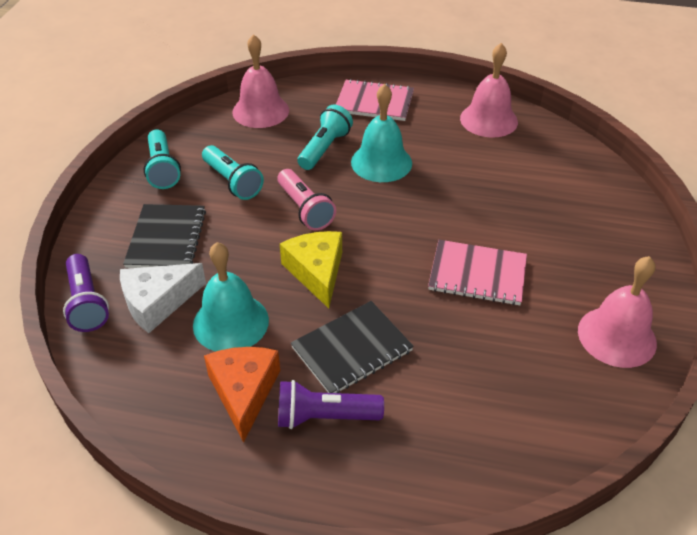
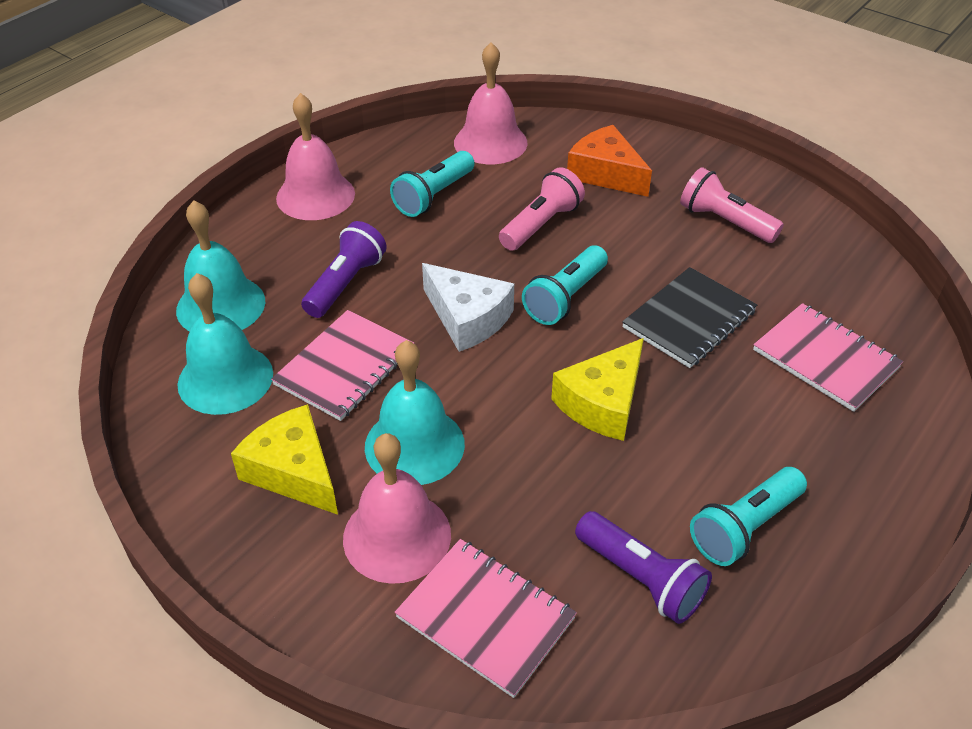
black notebook: 2 -> 1
pink flashlight: 1 -> 2
pink notebook: 2 -> 3
turquoise bell: 2 -> 3
yellow cheese: 1 -> 2

